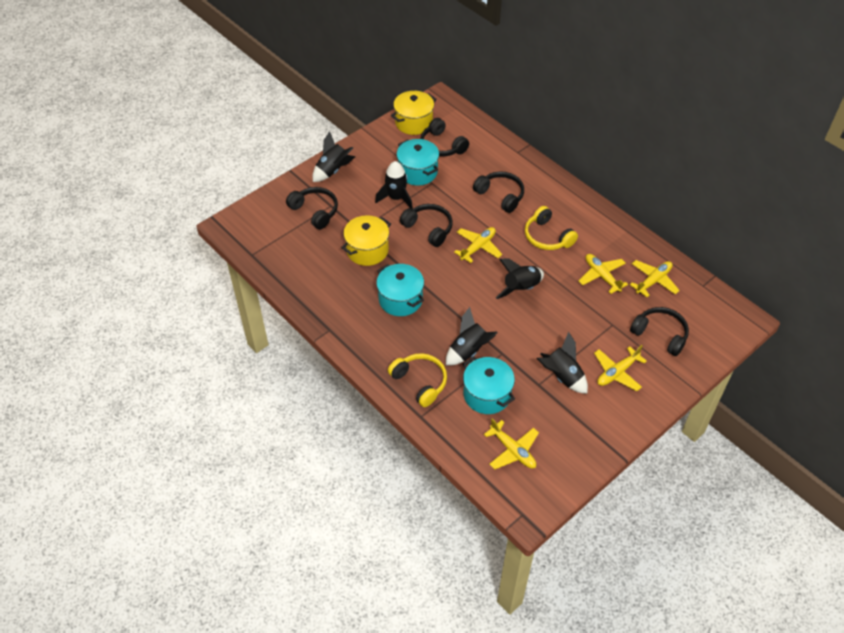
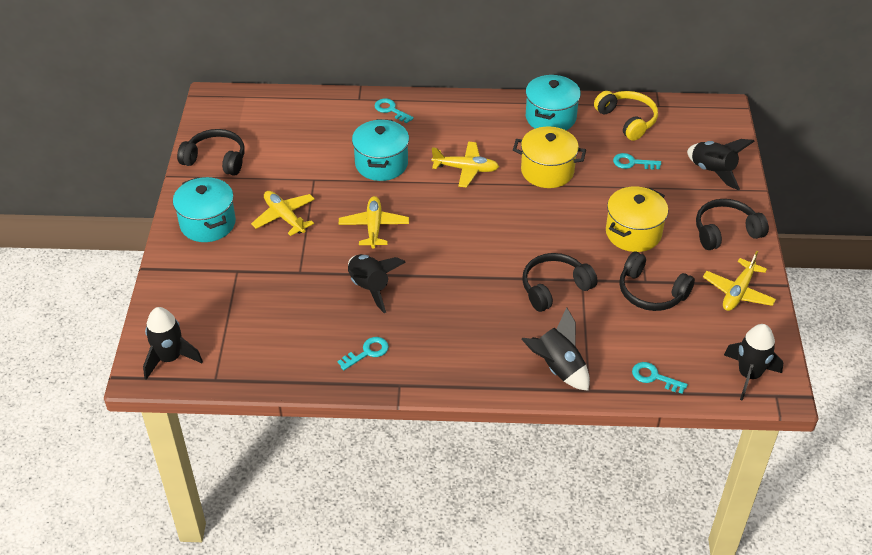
black headphones: 5 -> 4
turquoise key: 0 -> 4
yellow headphones: 2 -> 1
yellow plane: 5 -> 4

